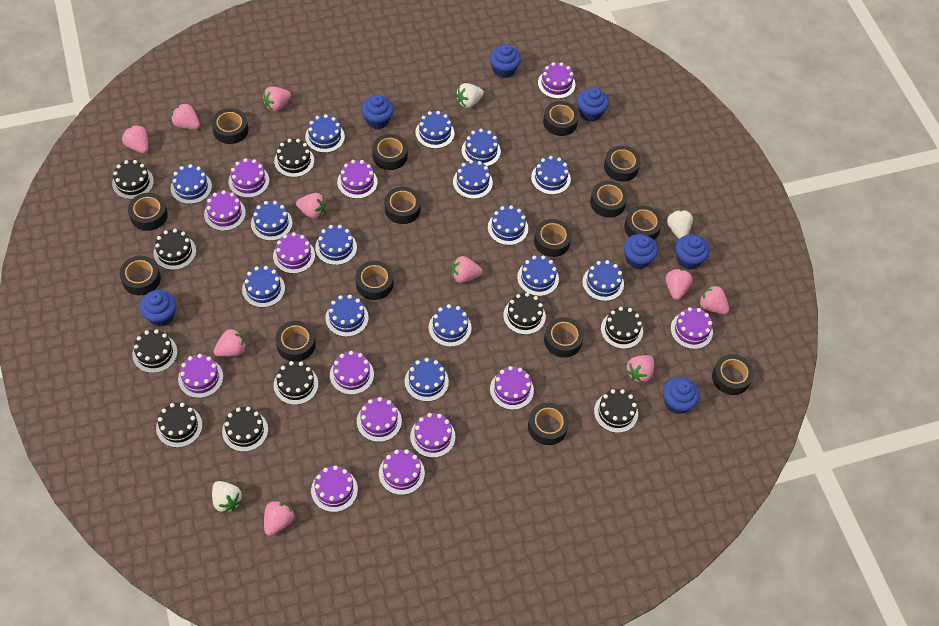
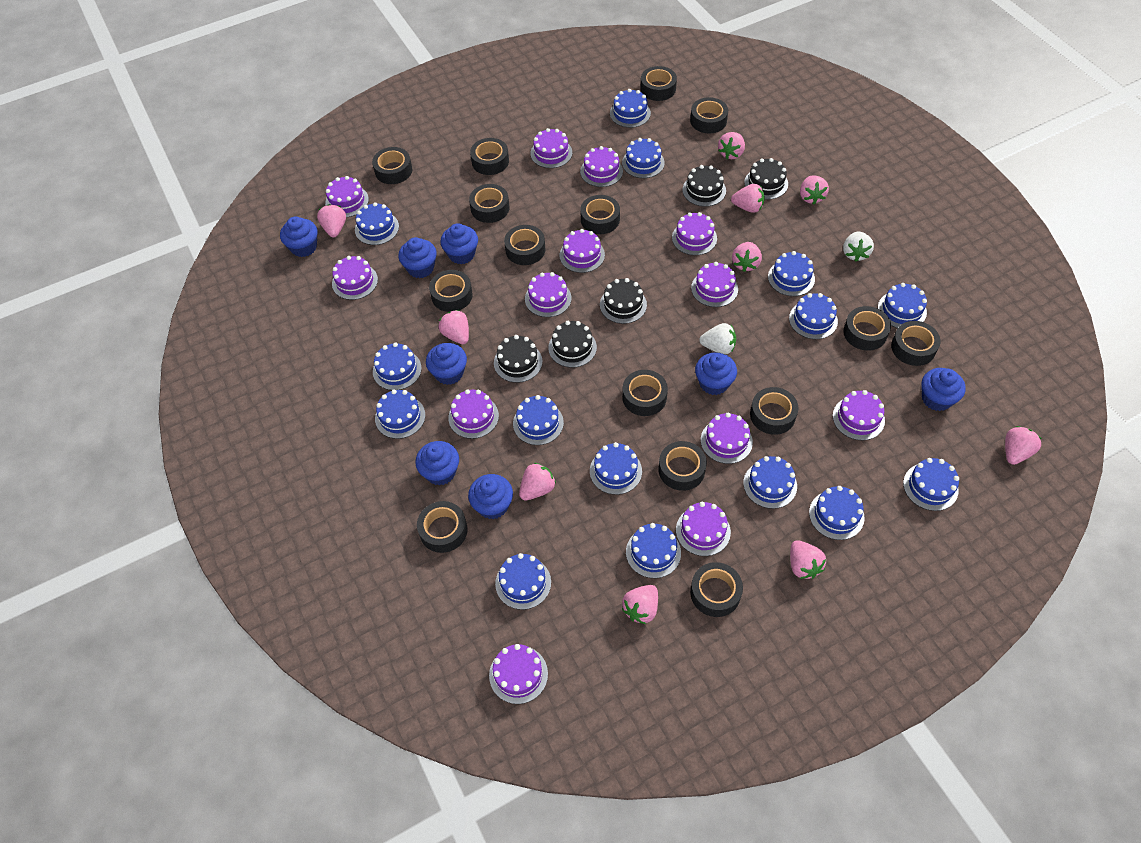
black cake: 10 -> 5
blue cupcake: 7 -> 8
white strawberry: 3 -> 2

